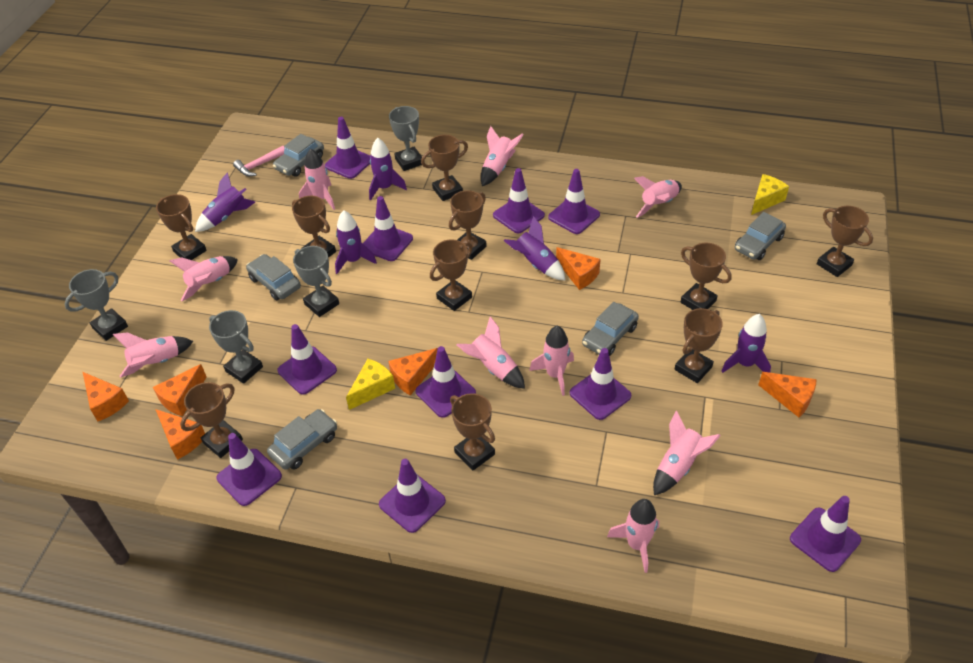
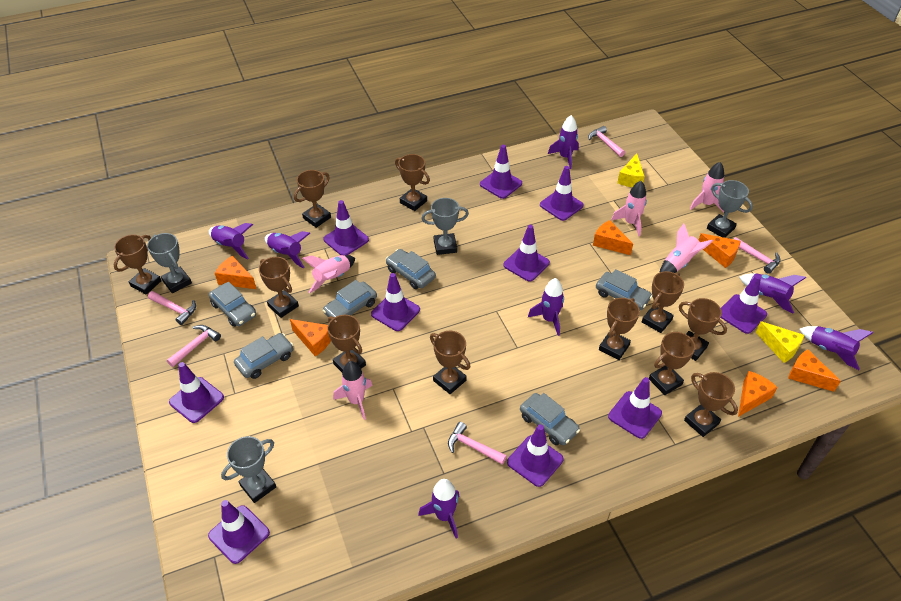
brown trophy: 10 -> 11
grey car: 5 -> 6
pink hammer: 1 -> 5
pink rocket: 9 -> 5
purple rocket: 5 -> 7

